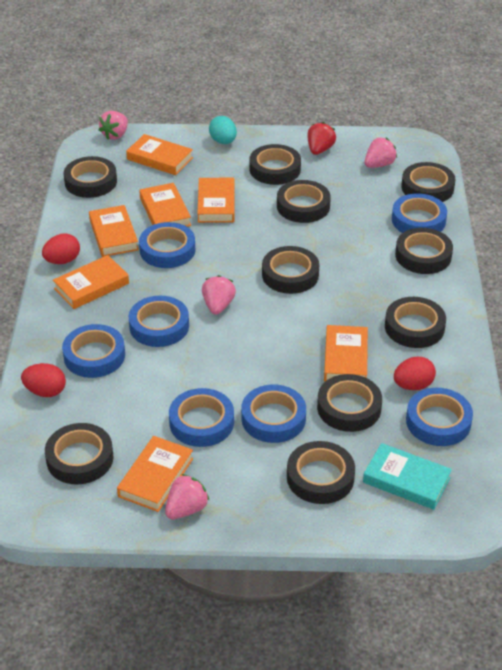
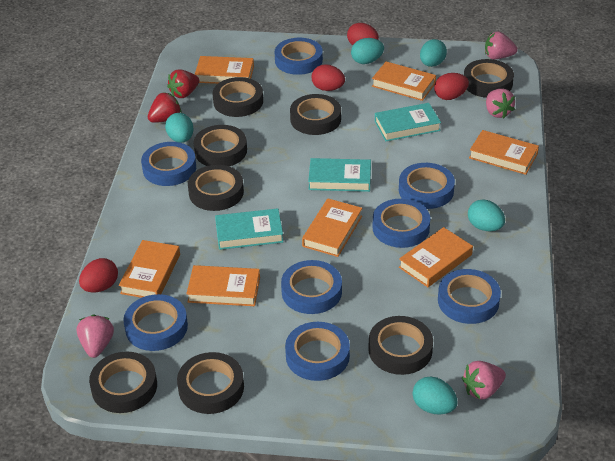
black tape: 10 -> 8
blue tape: 7 -> 8
red egg: 3 -> 4
red strawberry: 1 -> 2
turquoise book: 1 -> 3
turquoise egg: 1 -> 5

